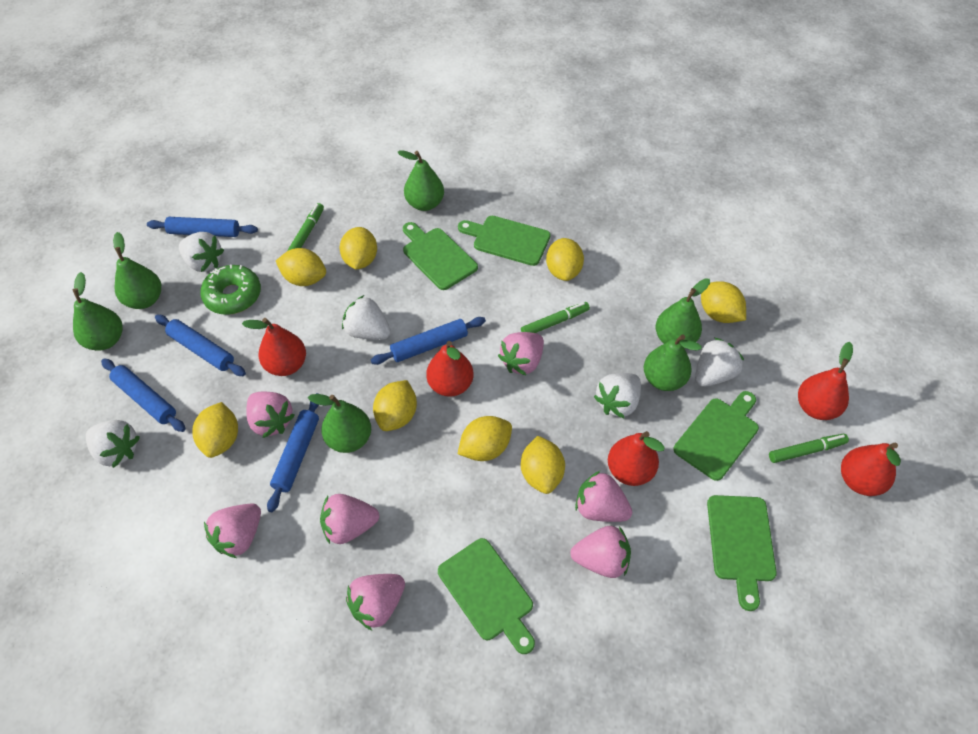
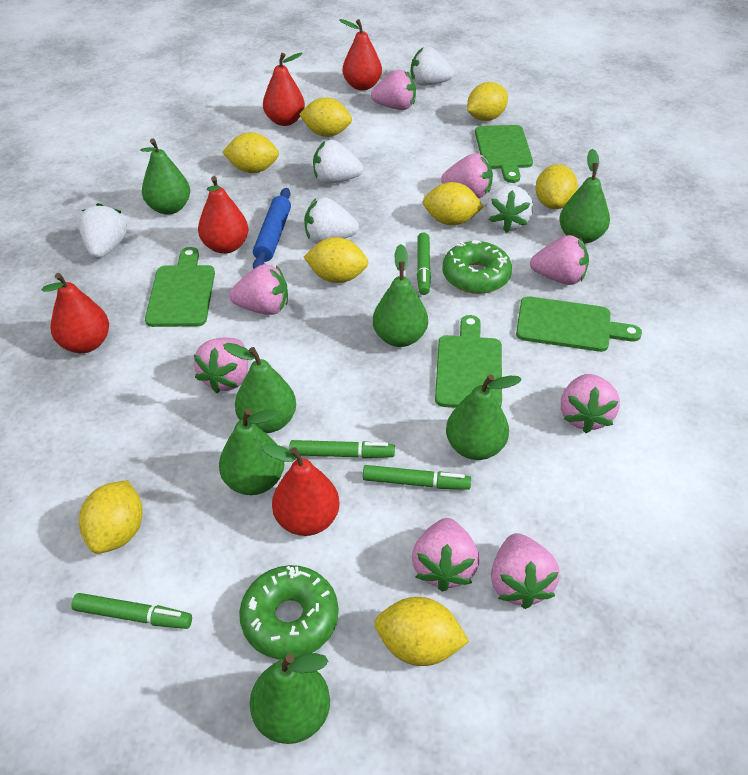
blue rolling pin: 5 -> 1
green cutting board: 5 -> 4
green donut: 1 -> 2
green marker: 3 -> 4
green pear: 6 -> 7
pink strawberry: 7 -> 8

